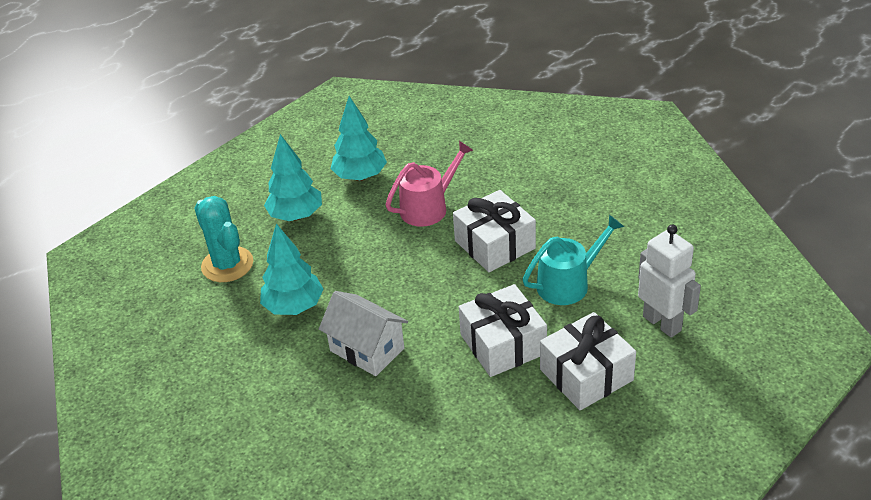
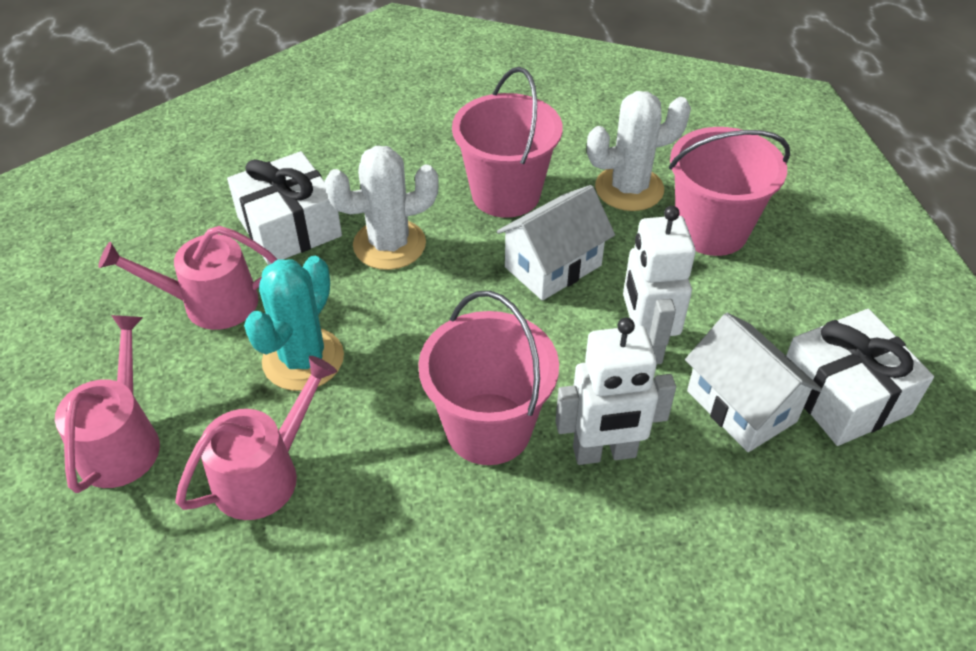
pink bucket: 0 -> 3
pink watering can: 1 -> 3
turquoise tree: 3 -> 0
turquoise watering can: 1 -> 0
white cactus: 0 -> 2
white gift: 3 -> 2
white house: 1 -> 2
white robot: 1 -> 2

